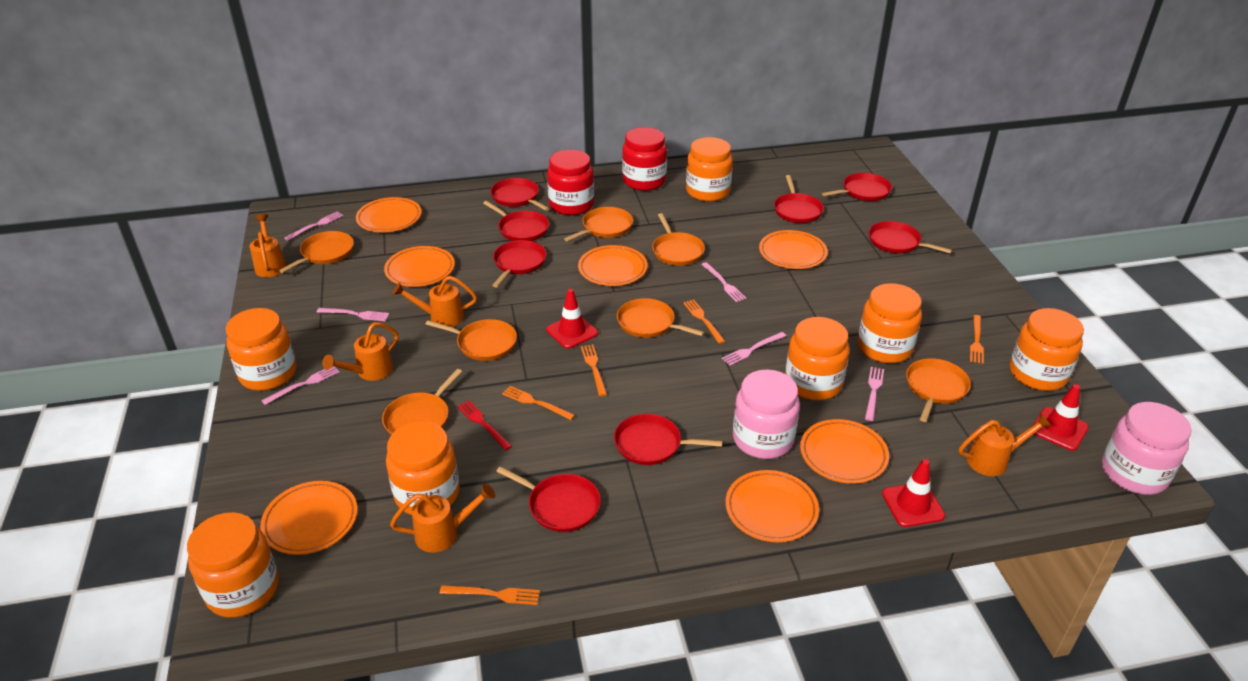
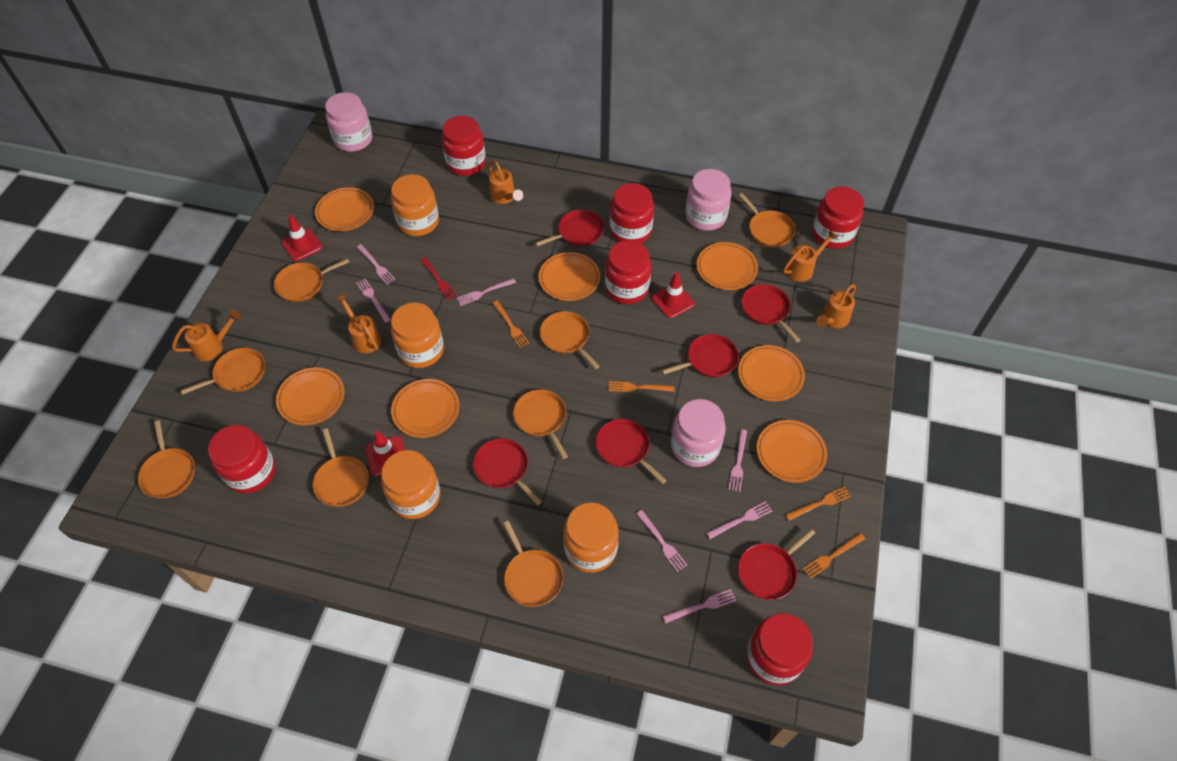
orange fork: 5 -> 4
orange jar: 7 -> 4
orange pan: 7 -> 8
pink fork: 6 -> 7
pink jar: 2 -> 3
red jar: 2 -> 6
red pan: 8 -> 6

